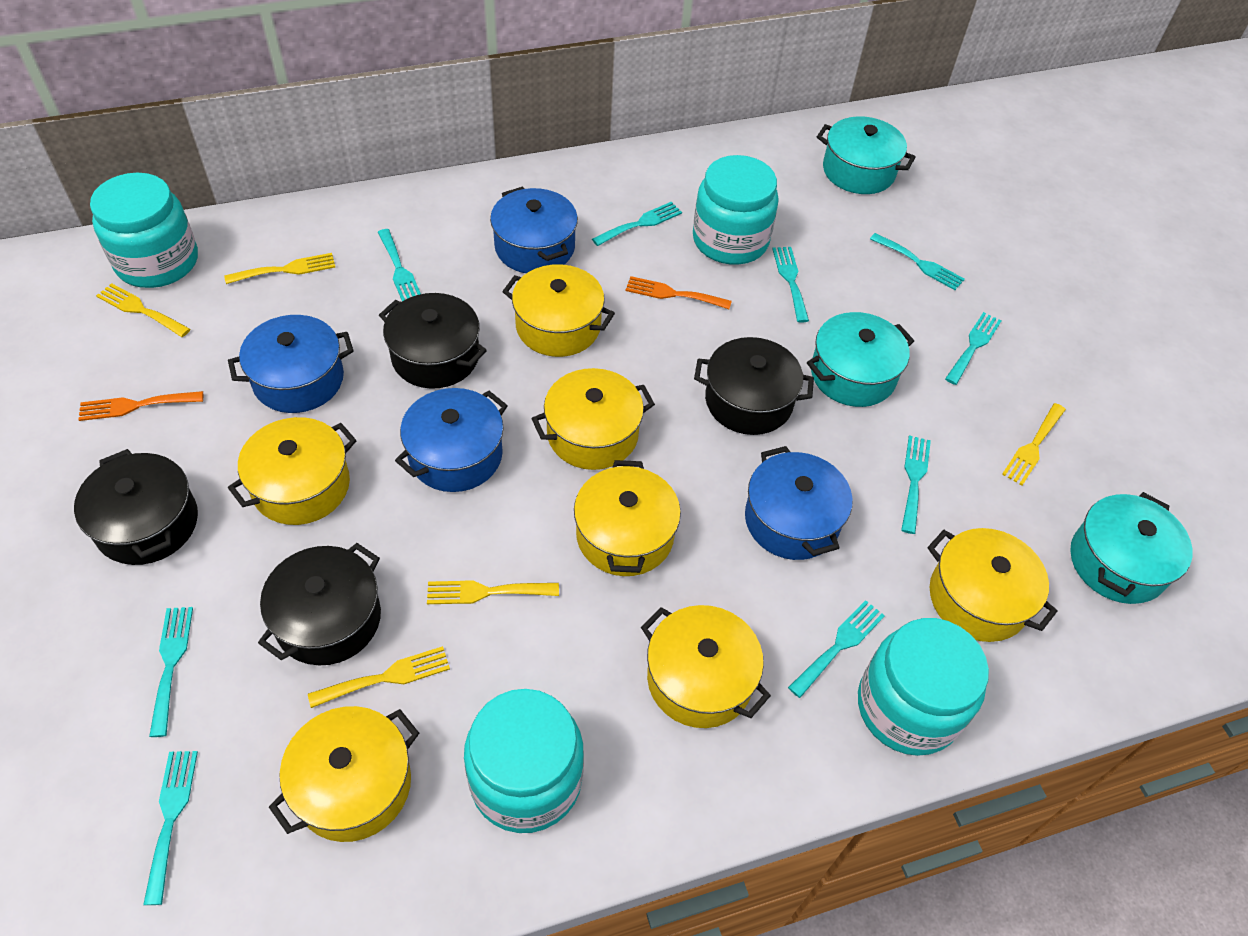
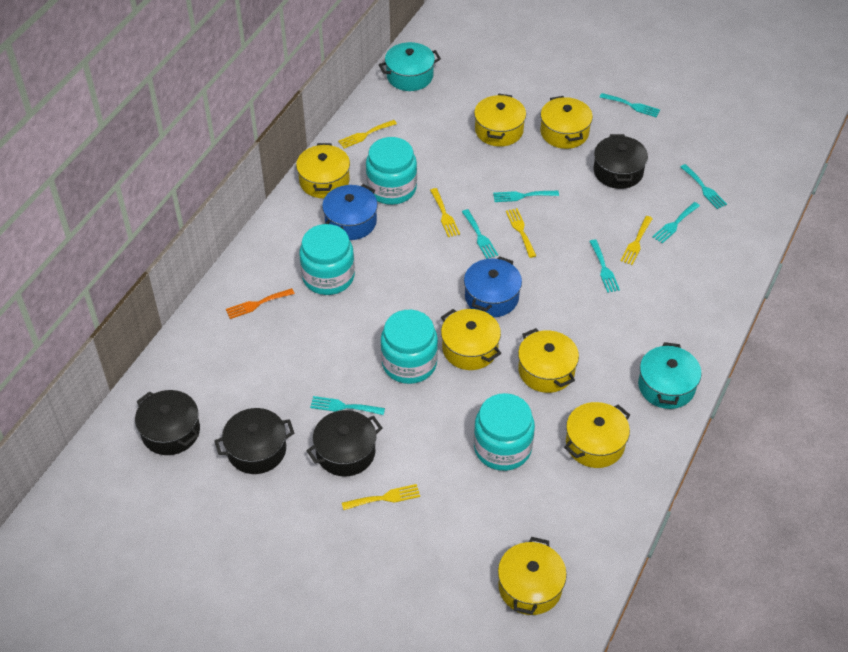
blue pot: 4 -> 2
orange fork: 2 -> 1
turquoise fork: 9 -> 7
turquoise pot: 3 -> 2

